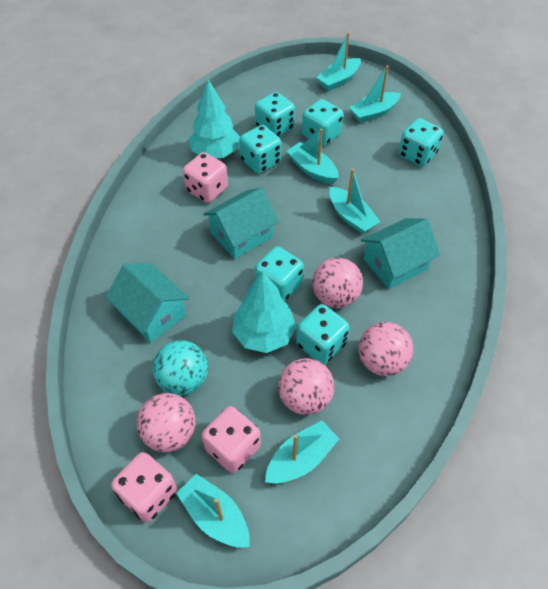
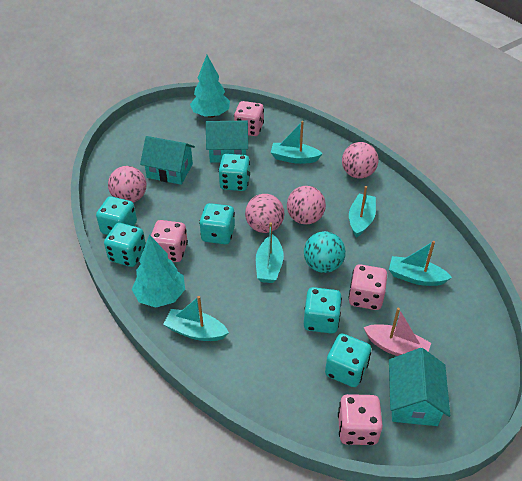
pink boat: 0 -> 1
pink dice: 3 -> 4
turquoise boat: 6 -> 5

